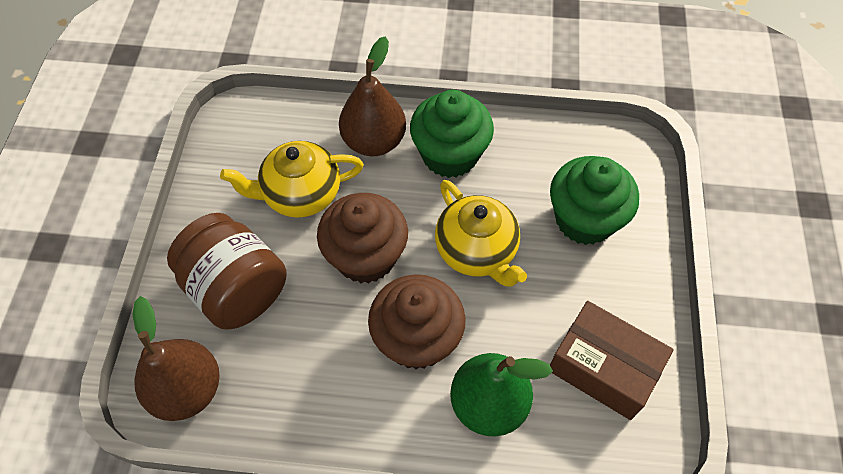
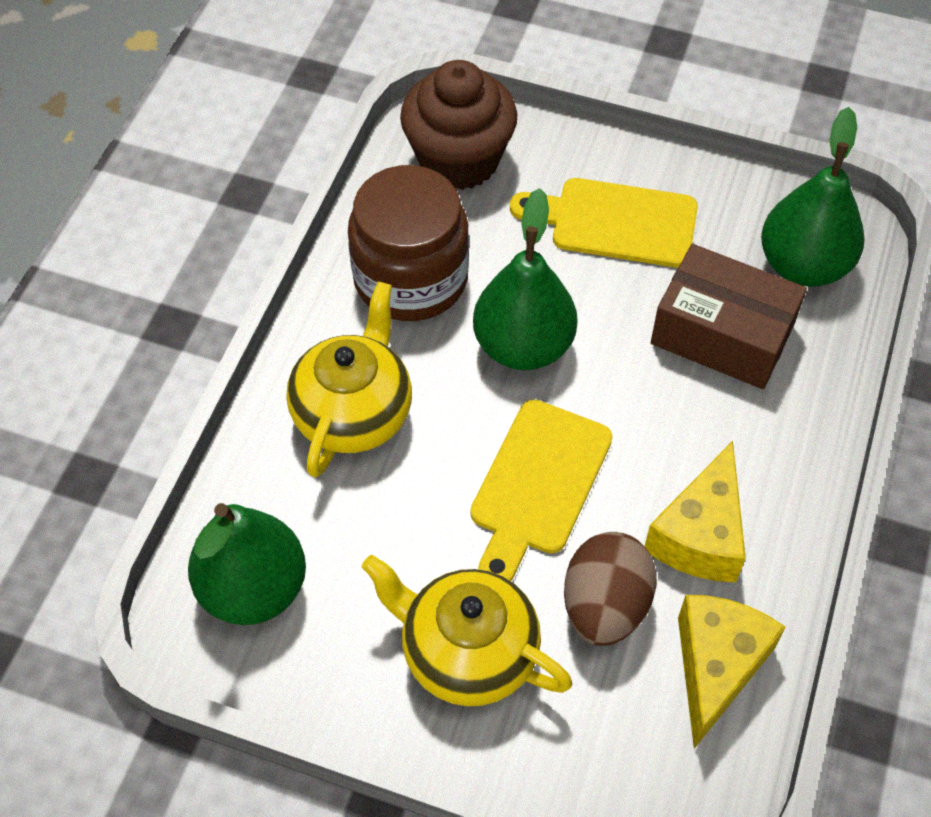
brown cupcake: 2 -> 1
brown egg: 0 -> 1
brown pear: 2 -> 0
green cupcake: 2 -> 0
green pear: 1 -> 3
yellow cheese: 0 -> 2
yellow cutting board: 0 -> 2

